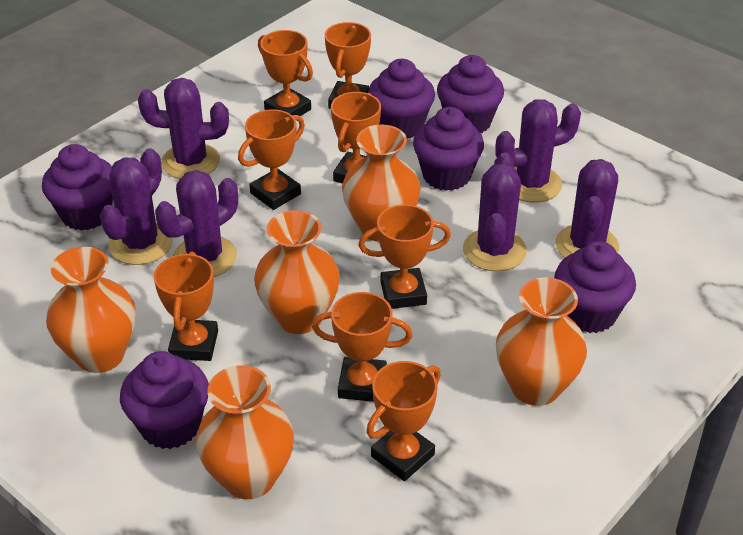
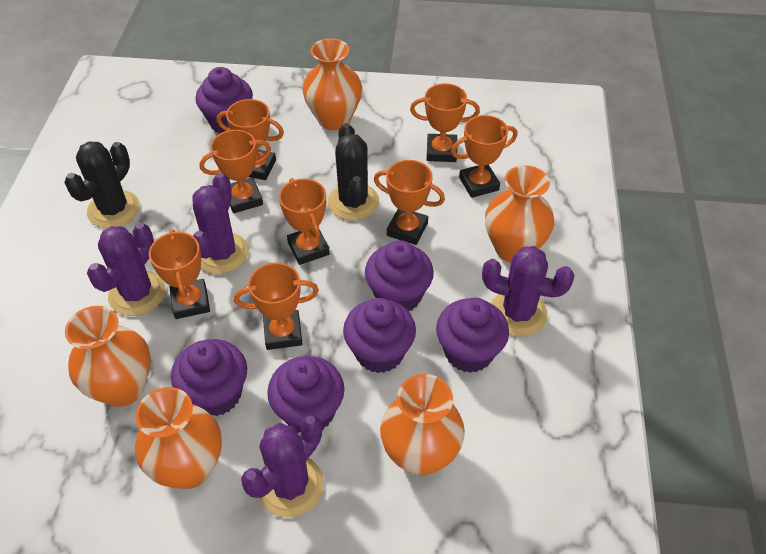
black cactus: 0 -> 2
purple cactus: 6 -> 4

